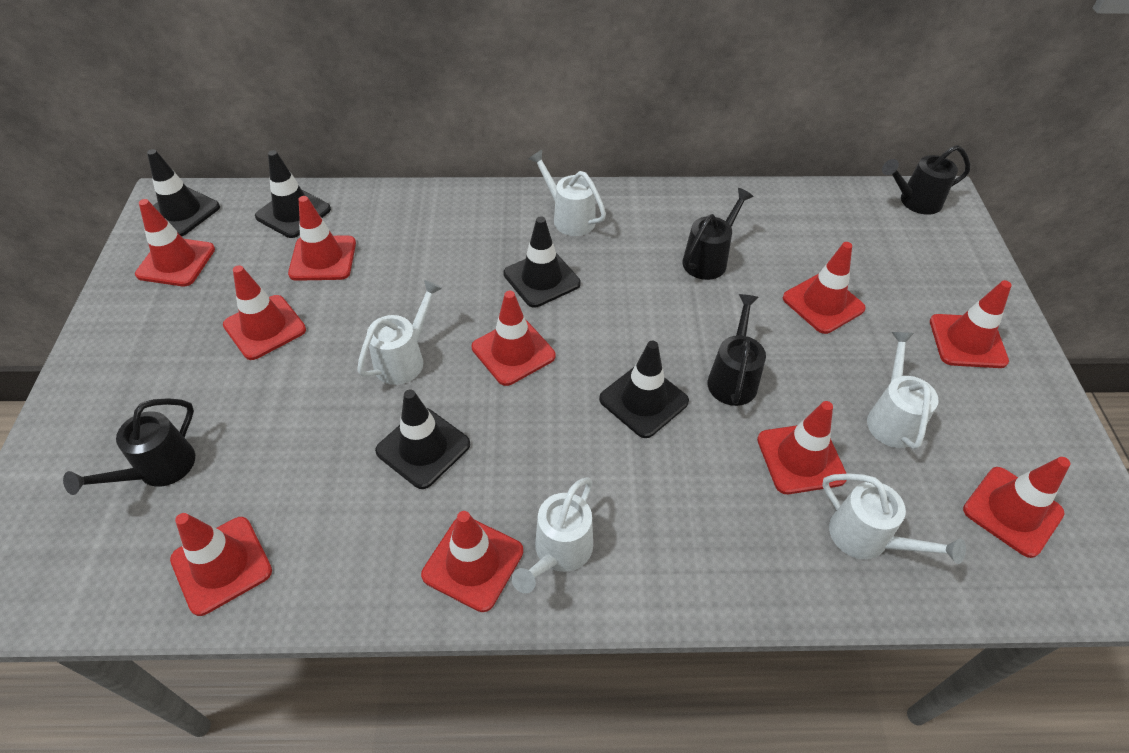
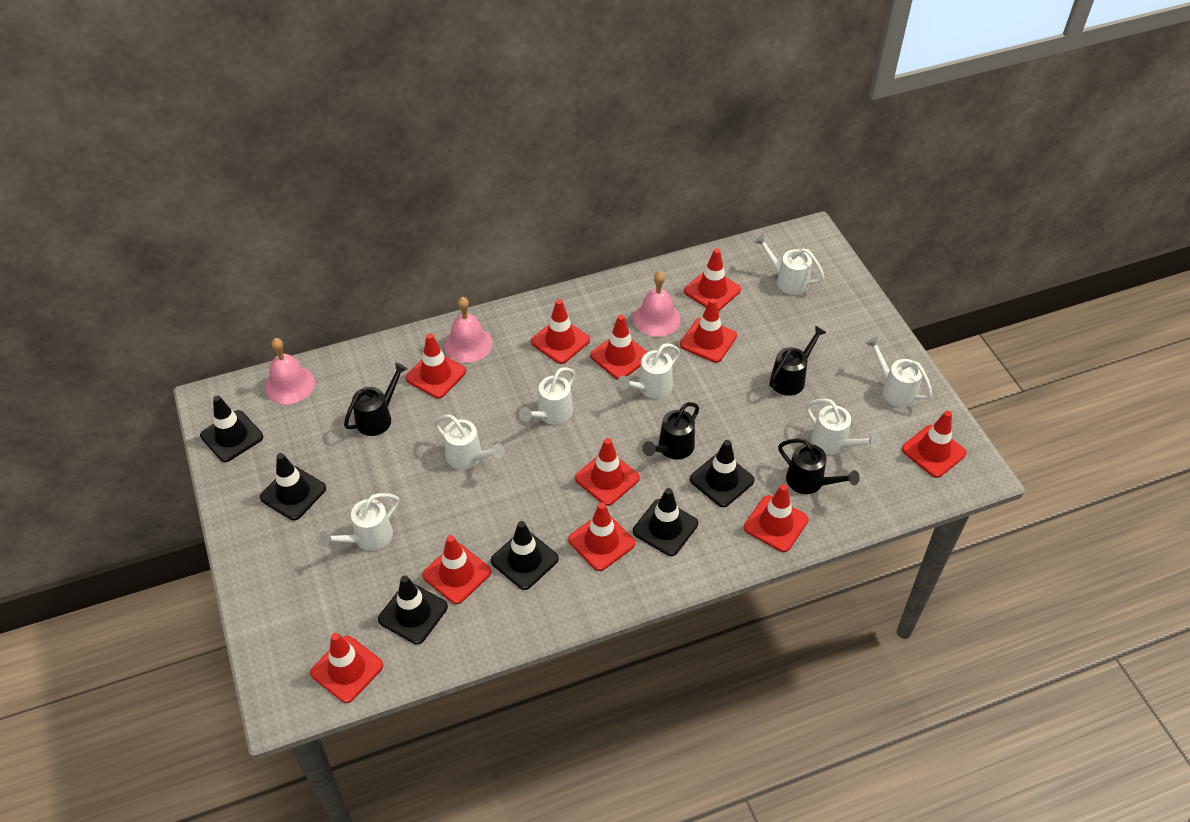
black traffic cone: 5 -> 6
pink bell: 0 -> 3
red traffic cone: 10 -> 11
white watering can: 5 -> 7

